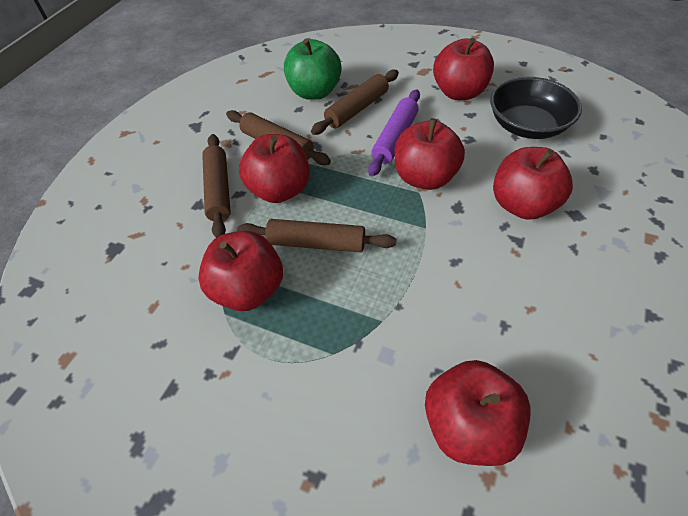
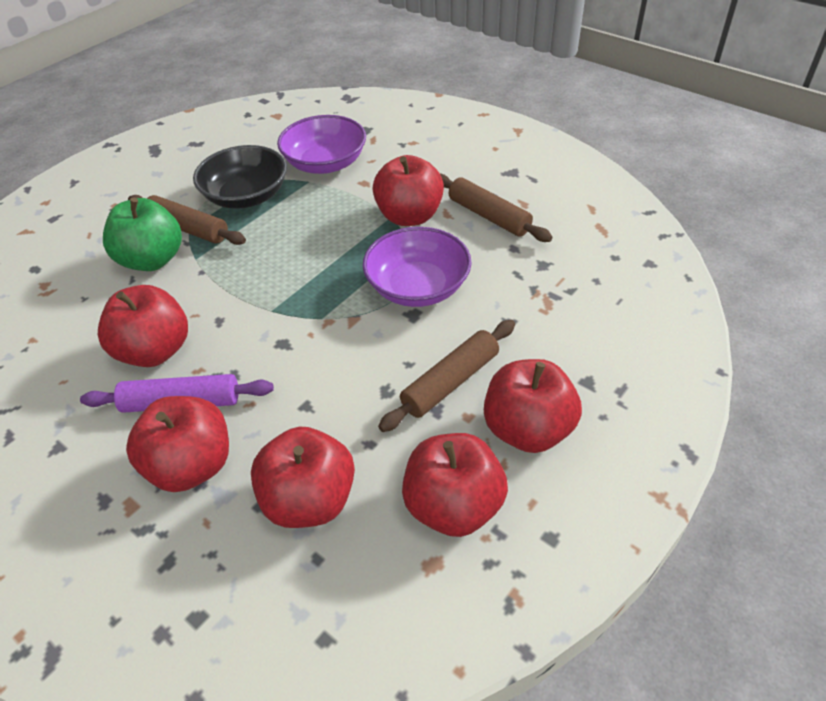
brown rolling pin: 4 -> 3
purple bowl: 0 -> 2

